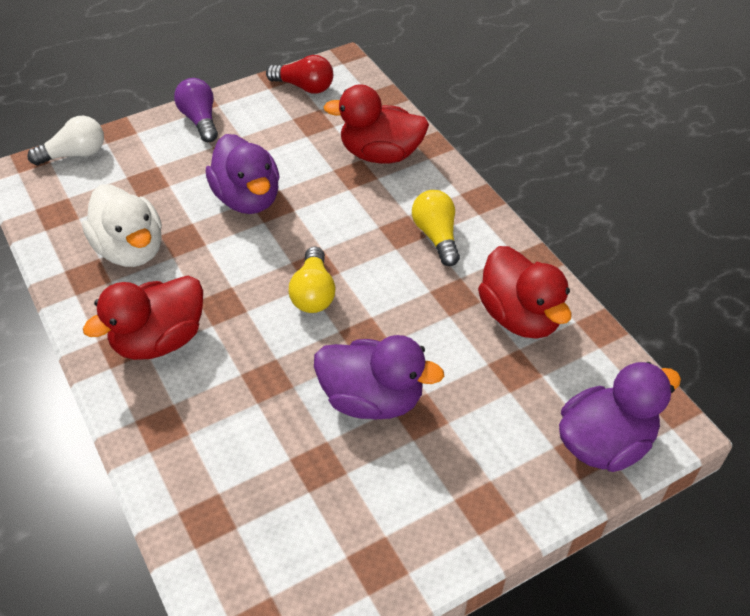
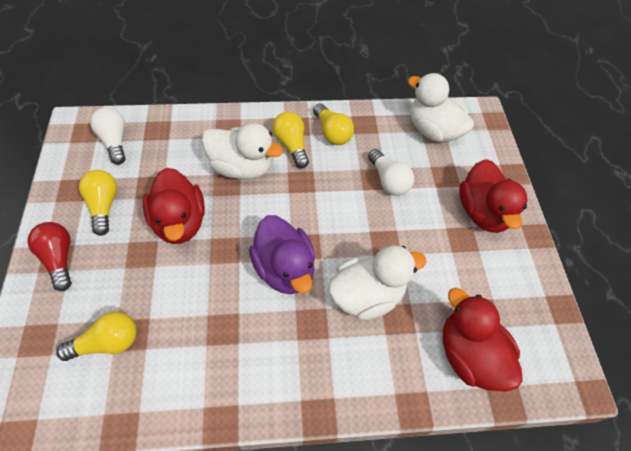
purple duck: 3 -> 1
purple light bulb: 1 -> 0
white duck: 1 -> 3
white light bulb: 1 -> 2
yellow light bulb: 2 -> 4

